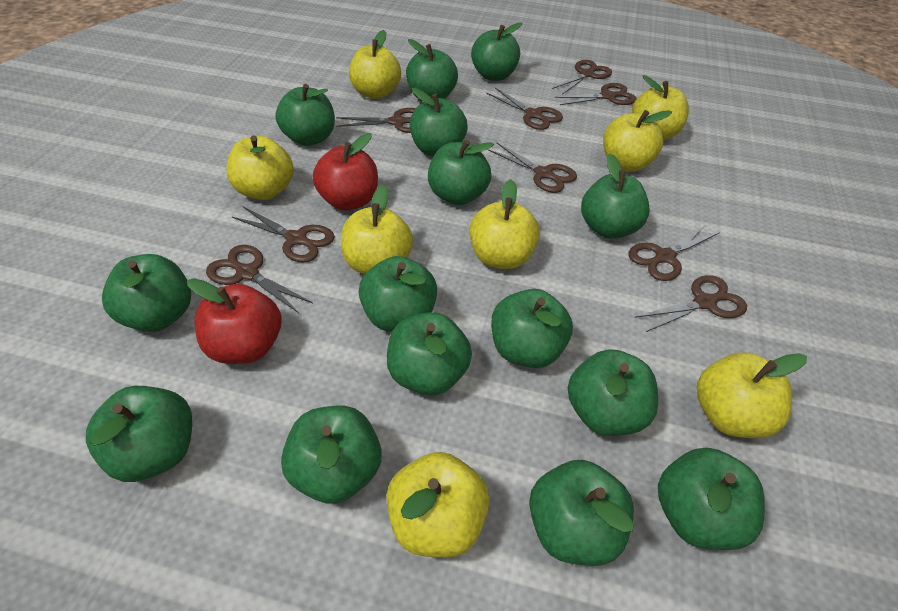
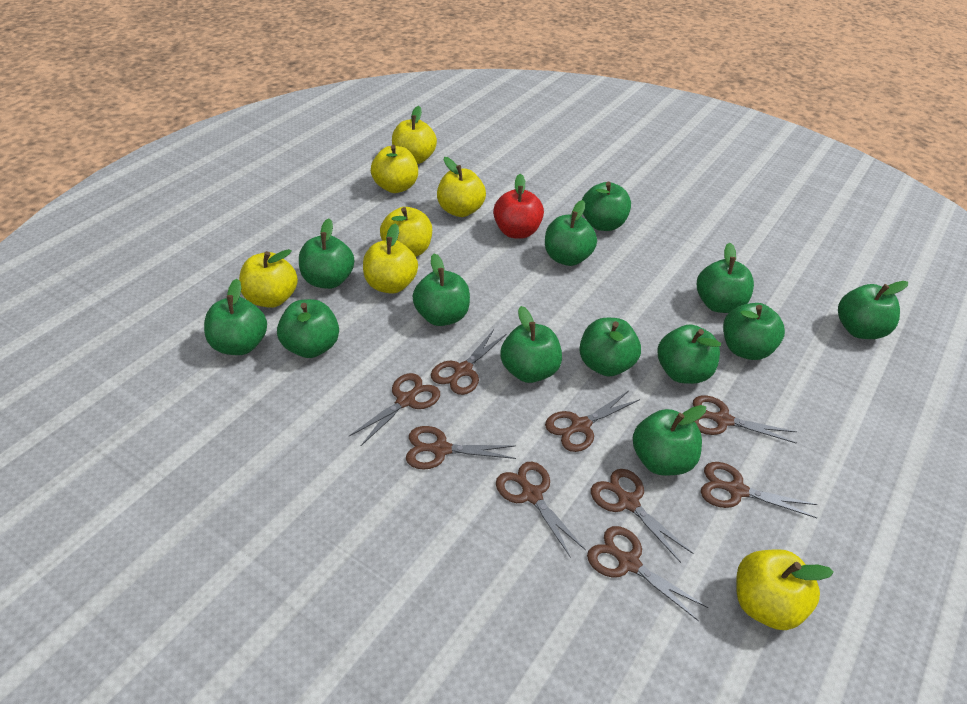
green apple: 15 -> 13
red apple: 2 -> 1
yellow apple: 8 -> 7

